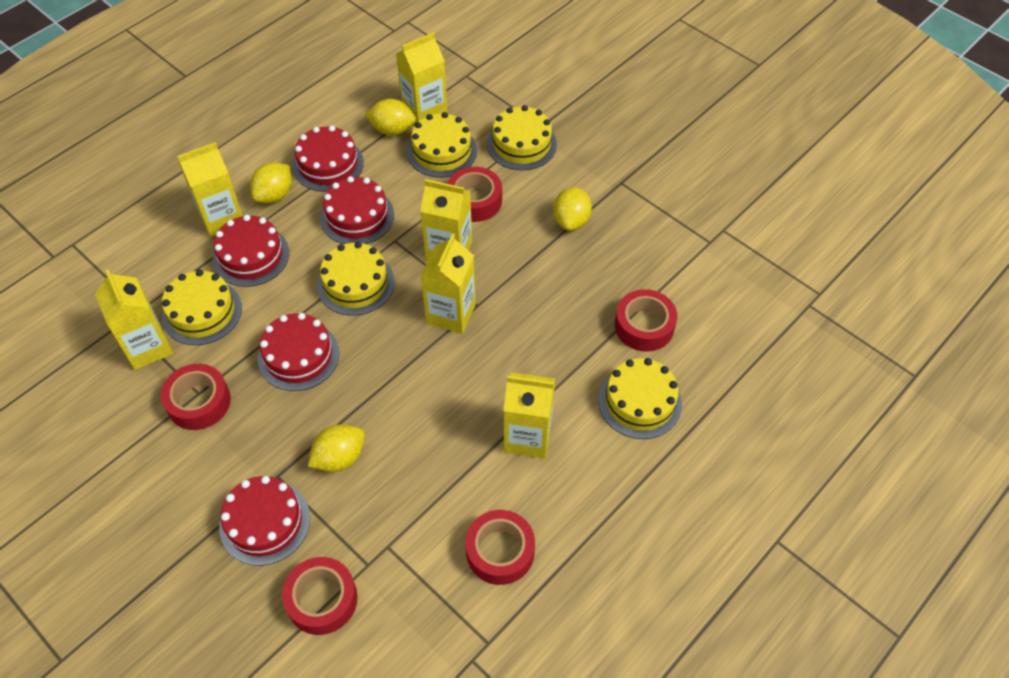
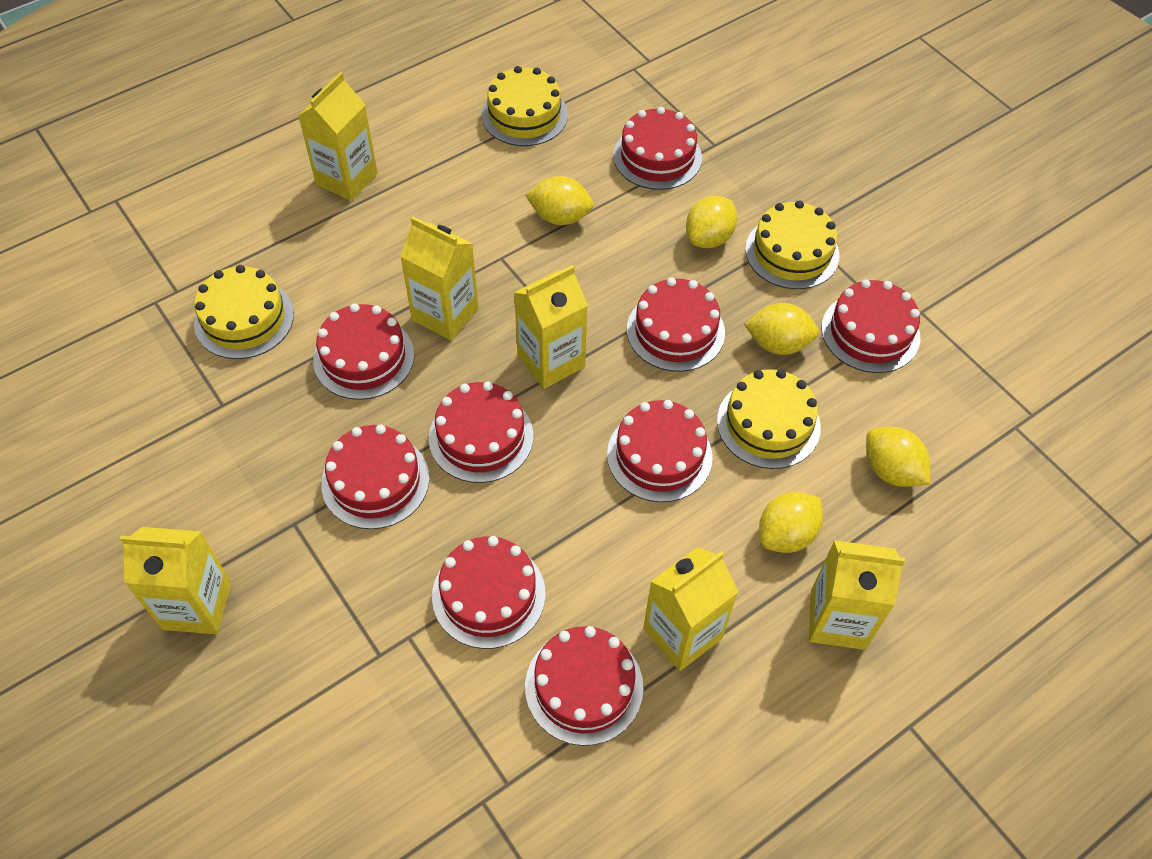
red cake: 5 -> 9
red tape: 5 -> 0
yellow cake: 5 -> 4
yellow lemon: 4 -> 5

